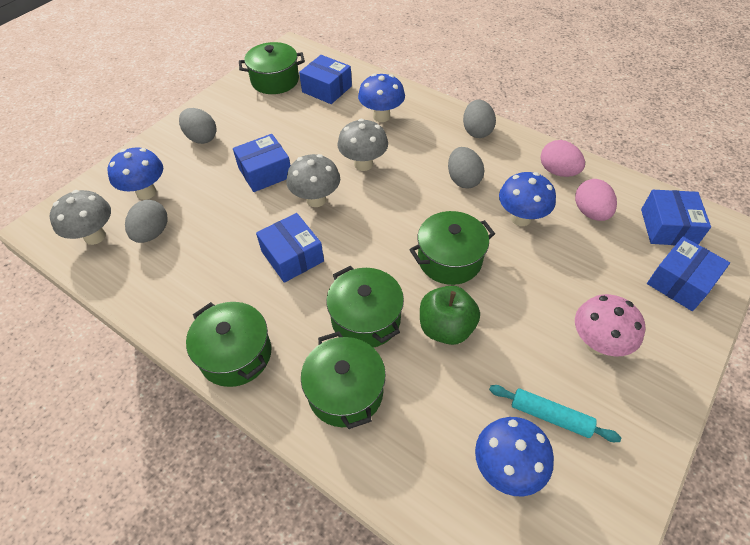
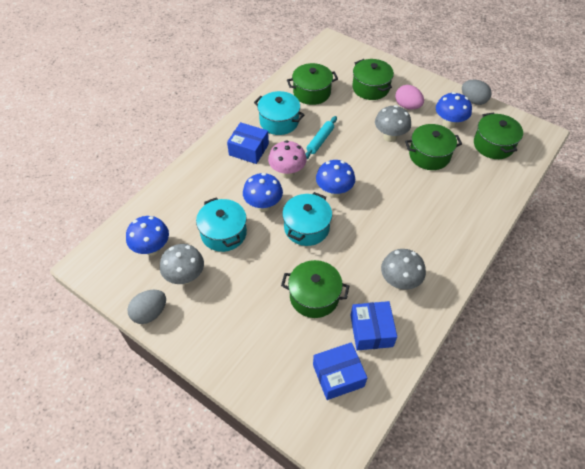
blue box: 5 -> 3
green apple: 1 -> 0
grey egg: 4 -> 2
pink egg: 2 -> 1
turquoise pot: 0 -> 3

